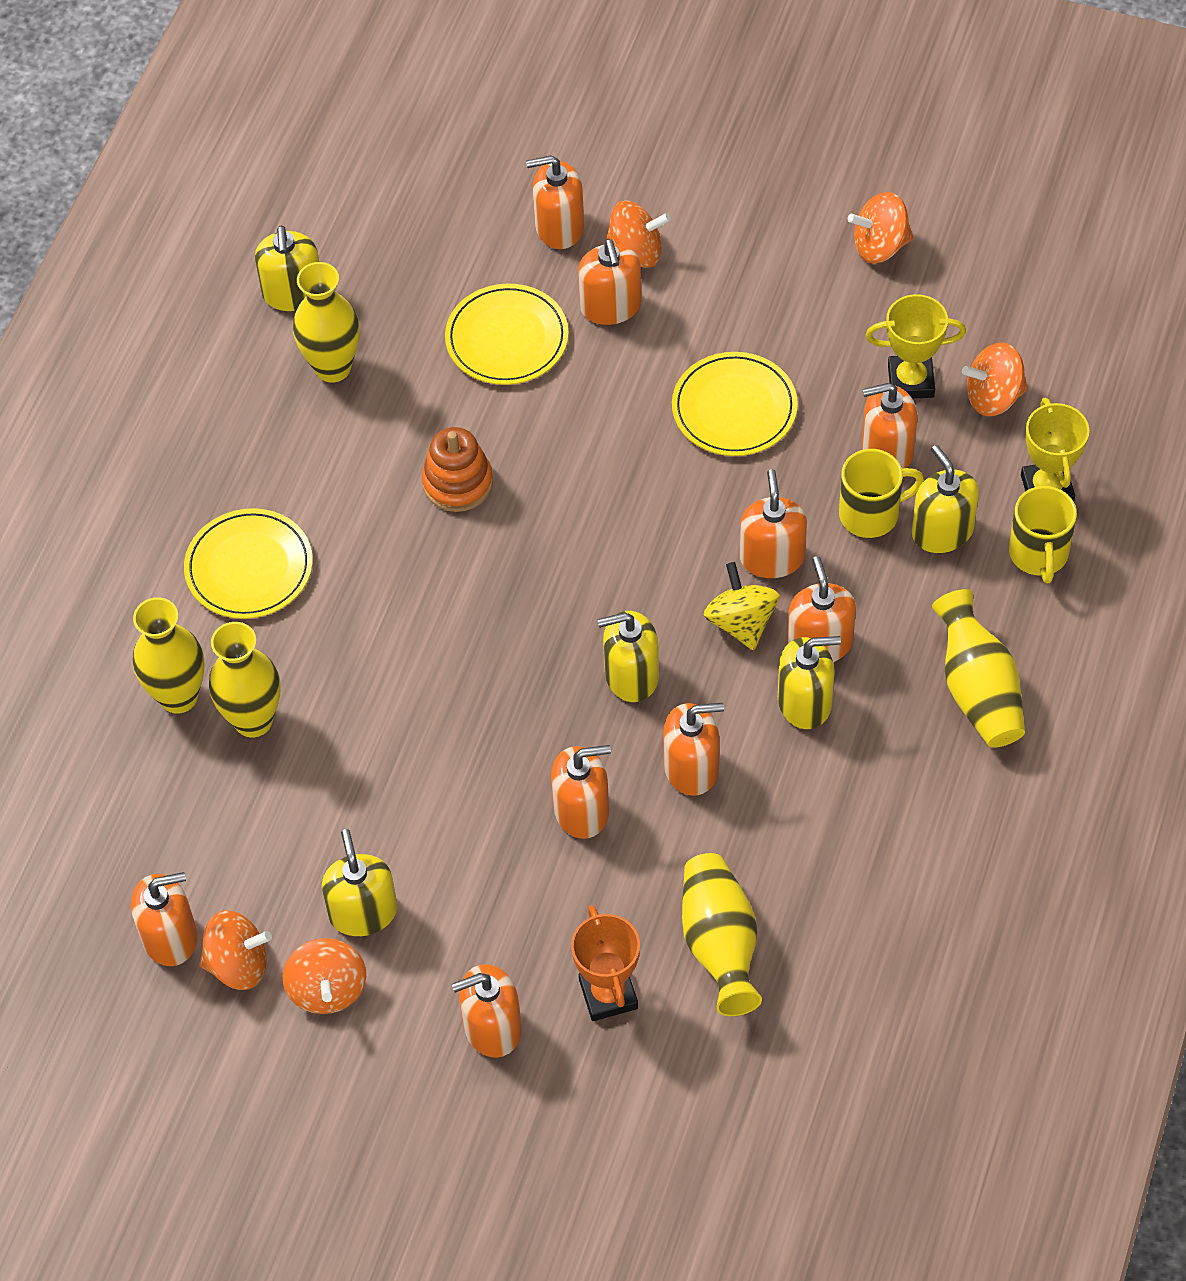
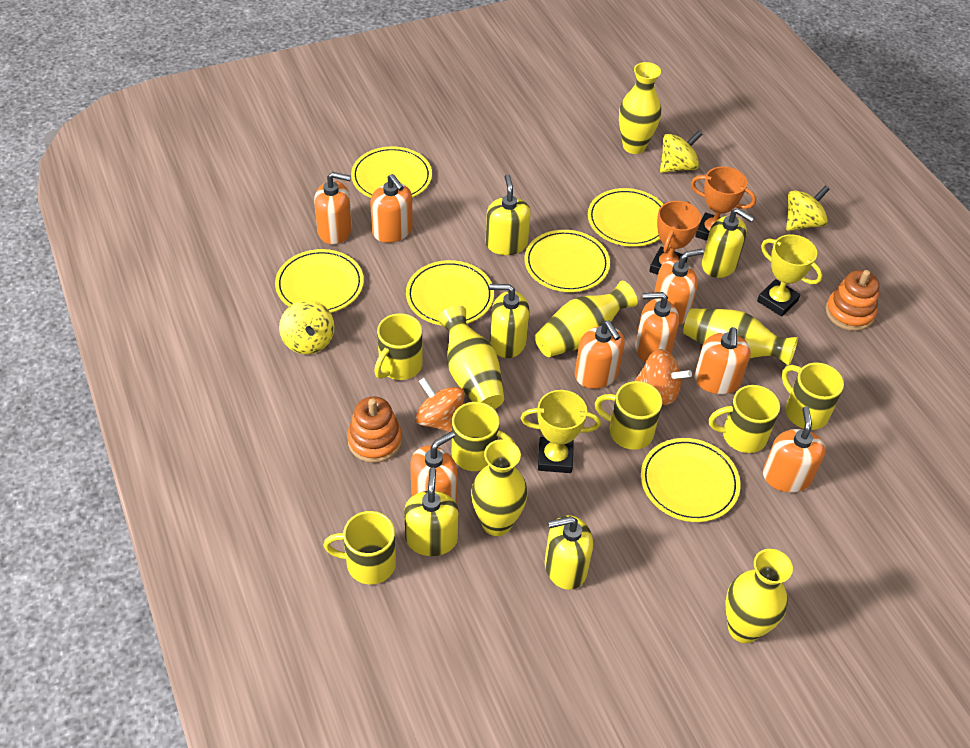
orange soap dispenser: 9 -> 8
orange spinning top: 5 -> 2
orange stacking toy: 1 -> 2
orange trophy: 1 -> 2
yellow mug: 2 -> 6
yellow plate: 3 -> 6
yellow spinning top: 1 -> 3
yellow vase: 5 -> 6

